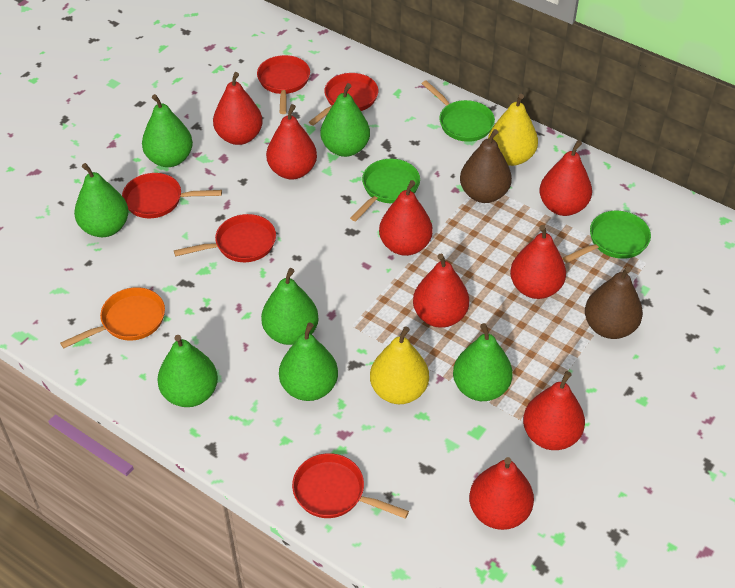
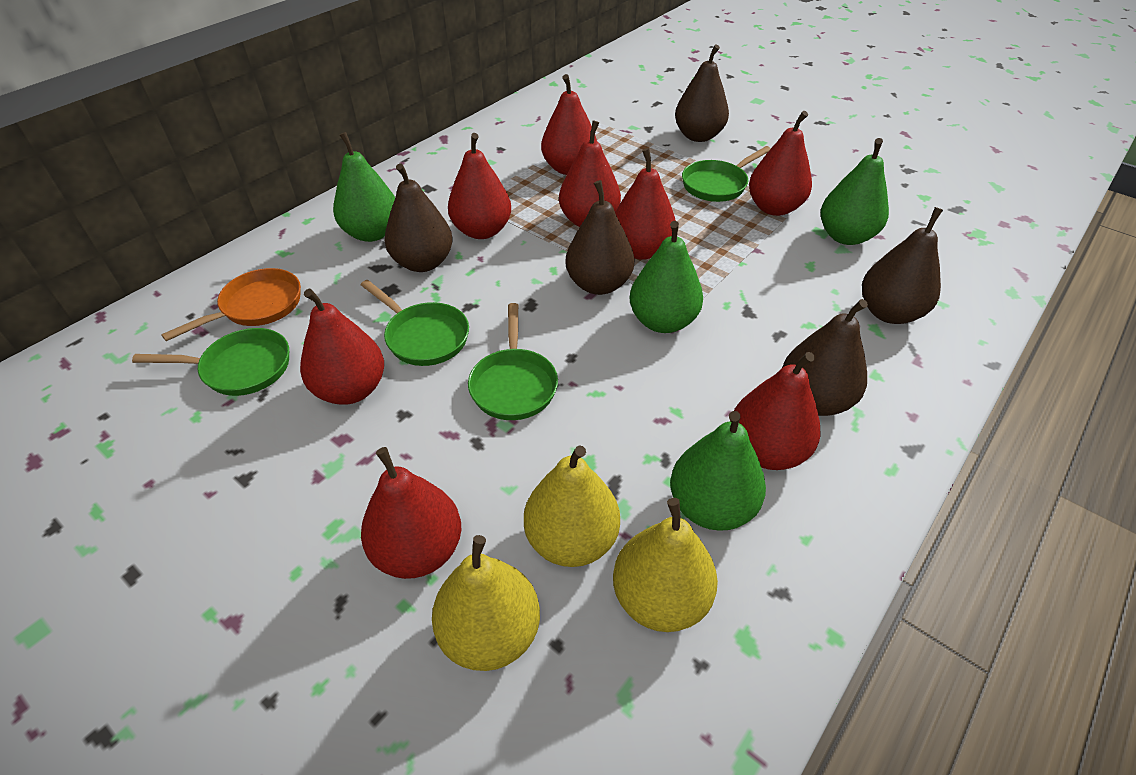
brown pear: 2 -> 5
green pan: 3 -> 4
green pear: 7 -> 4
red pan: 5 -> 0
yellow pear: 2 -> 3

